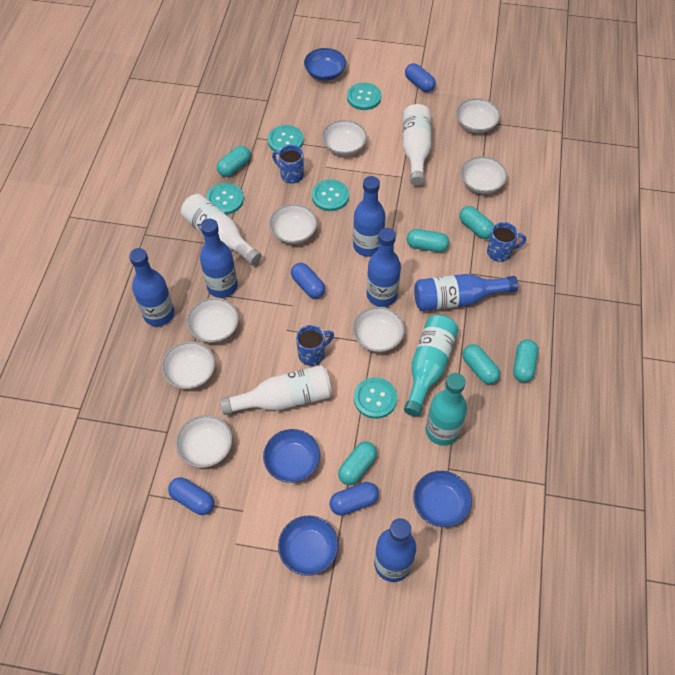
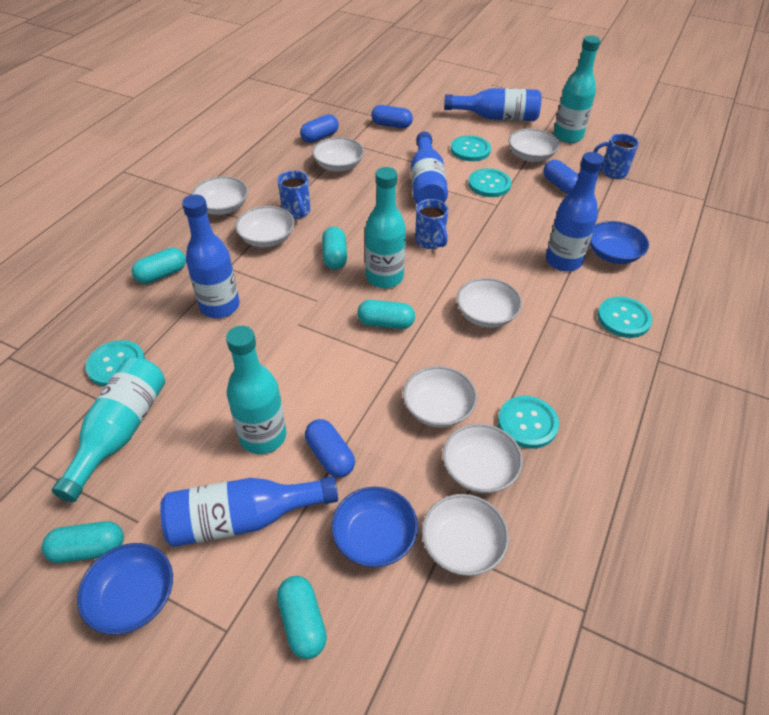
blue bottle: 6 -> 5
blue bowl: 4 -> 3
turquoise bottle: 2 -> 4
turquoise capsule: 6 -> 5
white bottle: 3 -> 0

